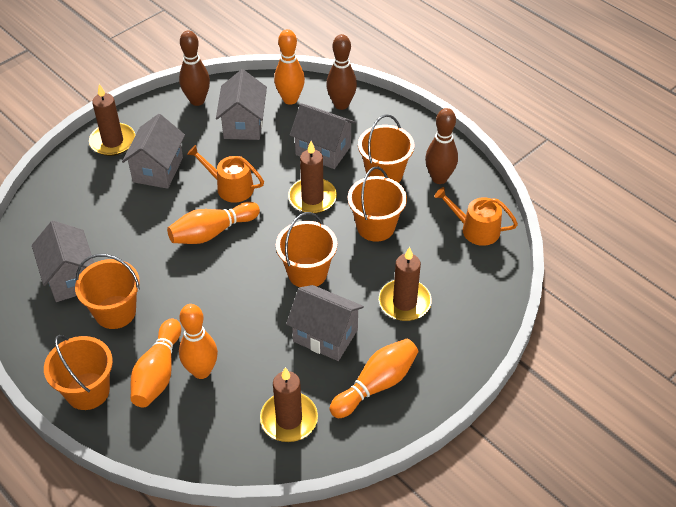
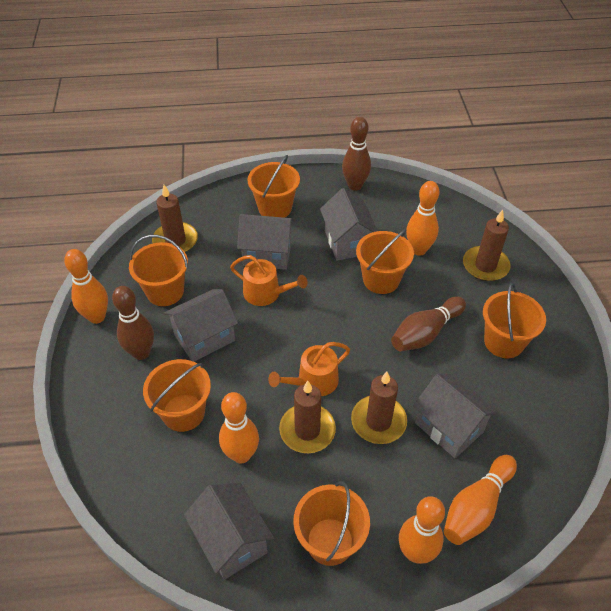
orange bucket: 5 -> 6

